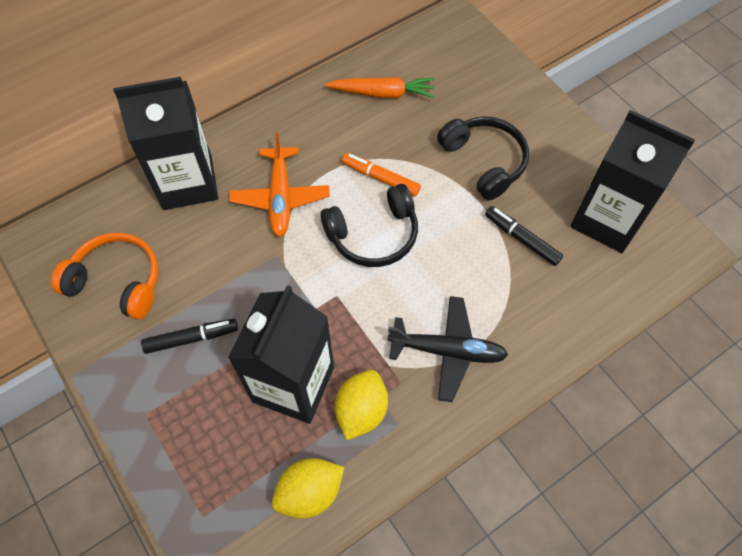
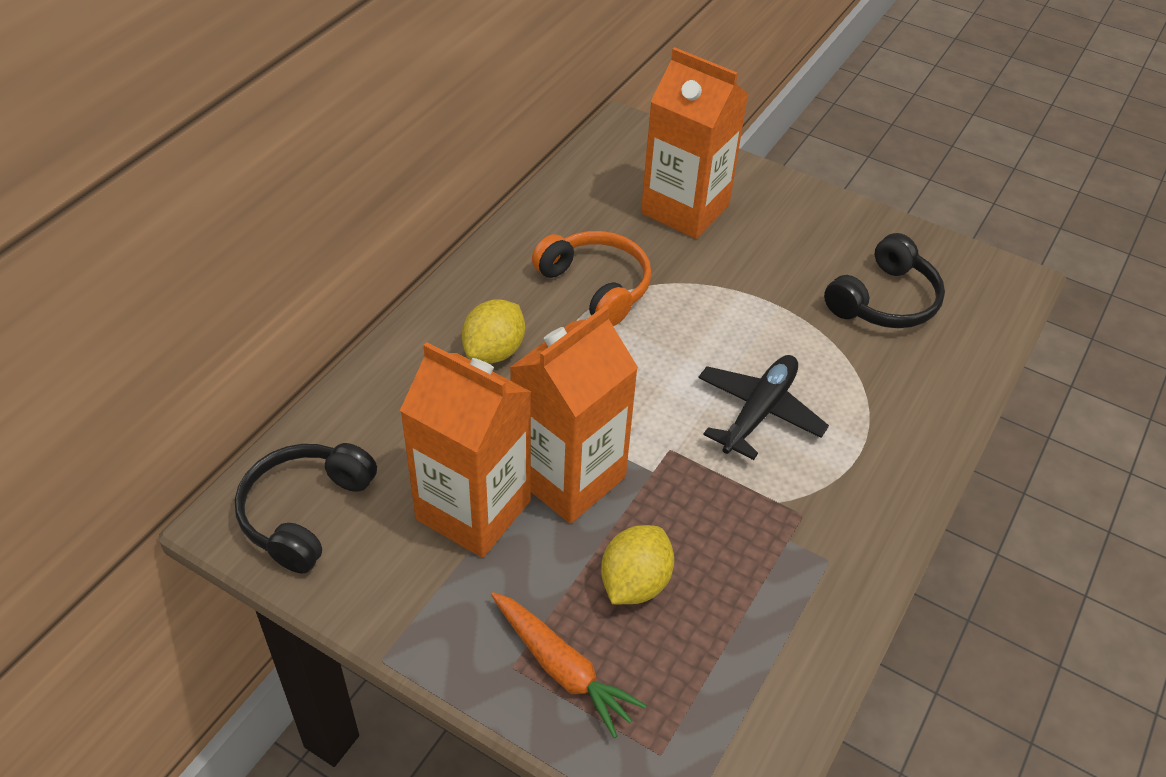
black carton: 3 -> 0
black marker: 2 -> 0
orange carton: 0 -> 3
orange marker: 1 -> 0
orange plane: 1 -> 0

